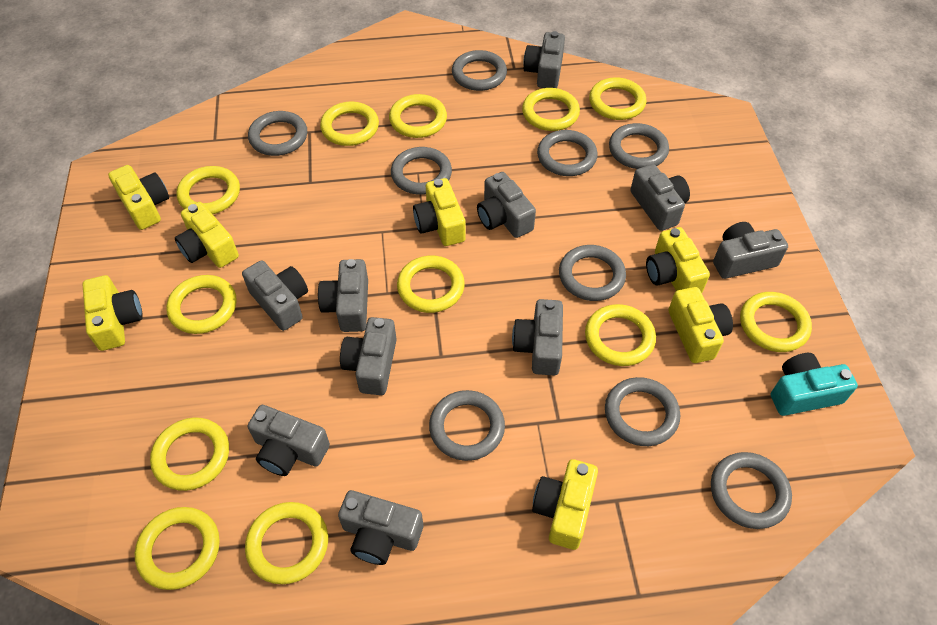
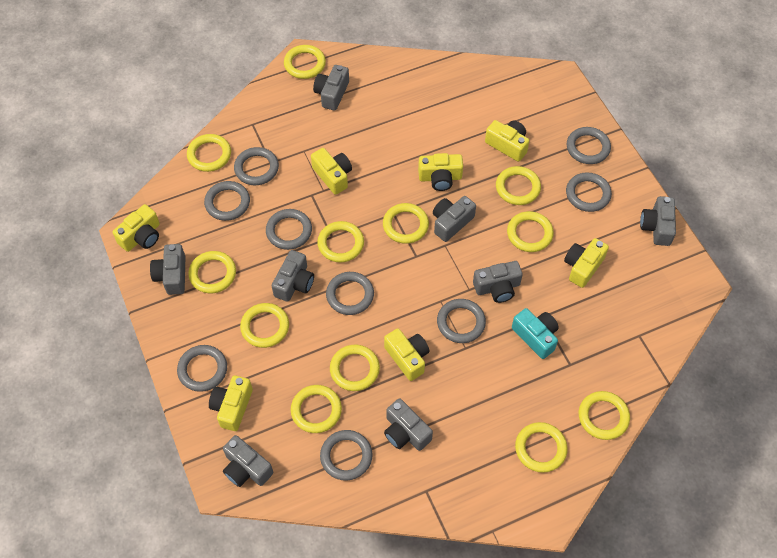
grey camera: 10 -> 8

